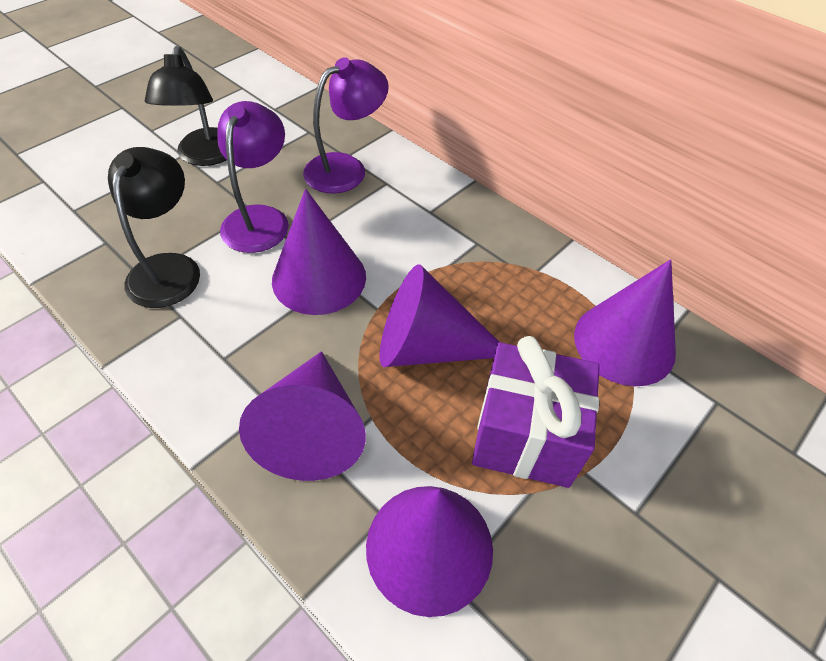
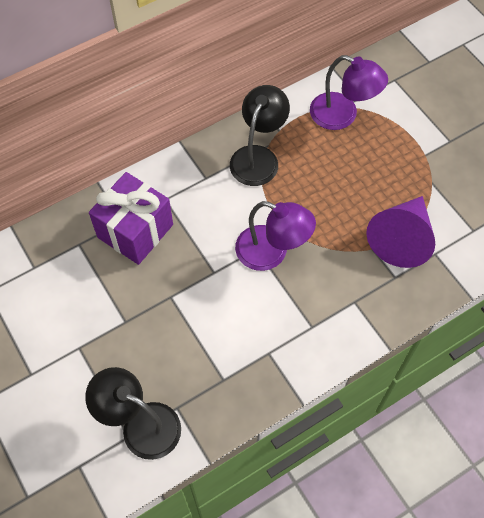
purple cone: 5 -> 1

